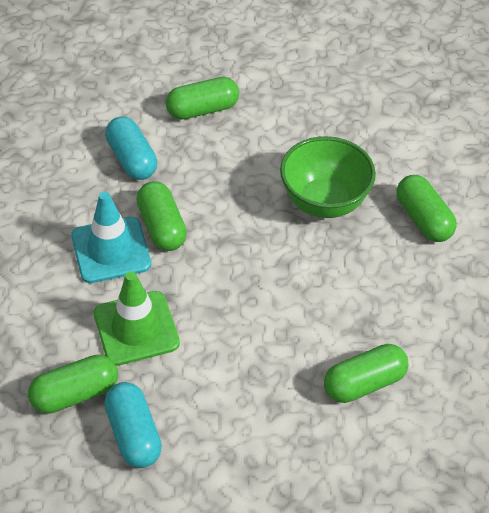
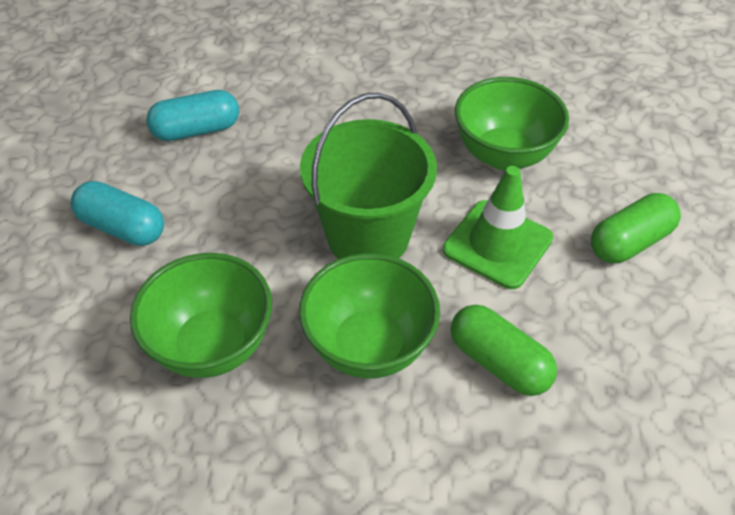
green bowl: 1 -> 3
green bucket: 0 -> 1
green capsule: 5 -> 2
turquoise traffic cone: 1 -> 0

